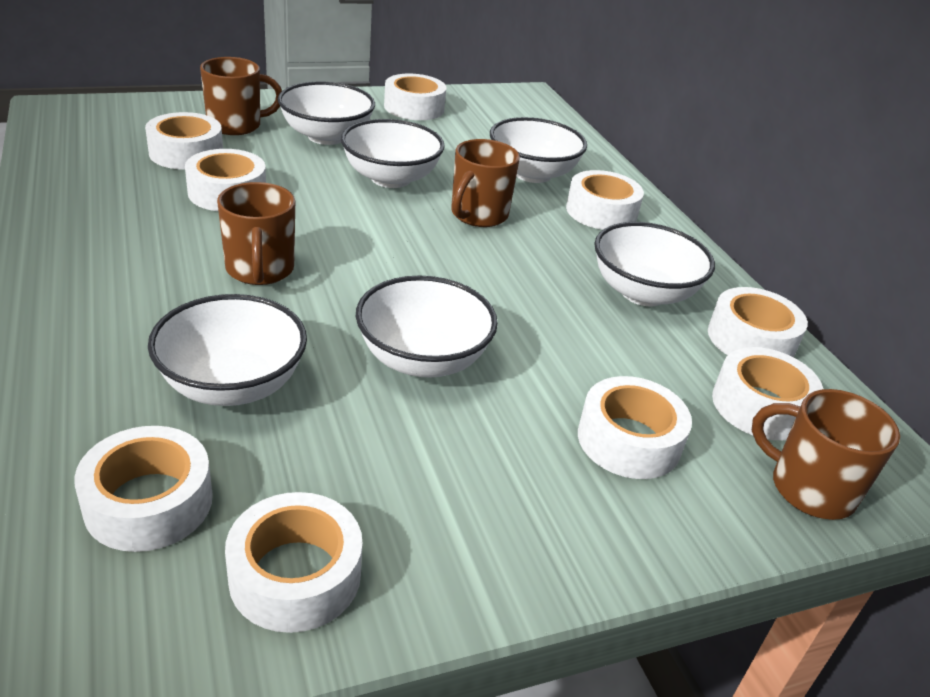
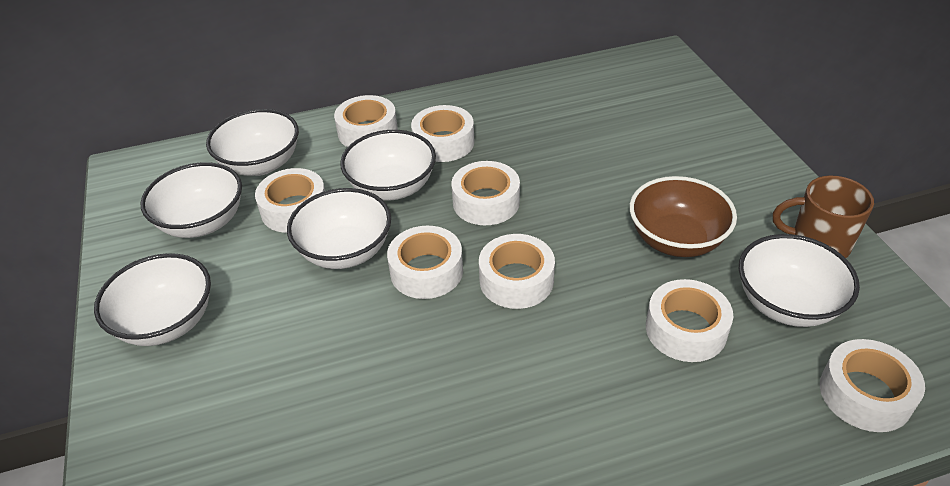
brown bowl: 0 -> 1
brown mug: 4 -> 1
white tape: 9 -> 8

